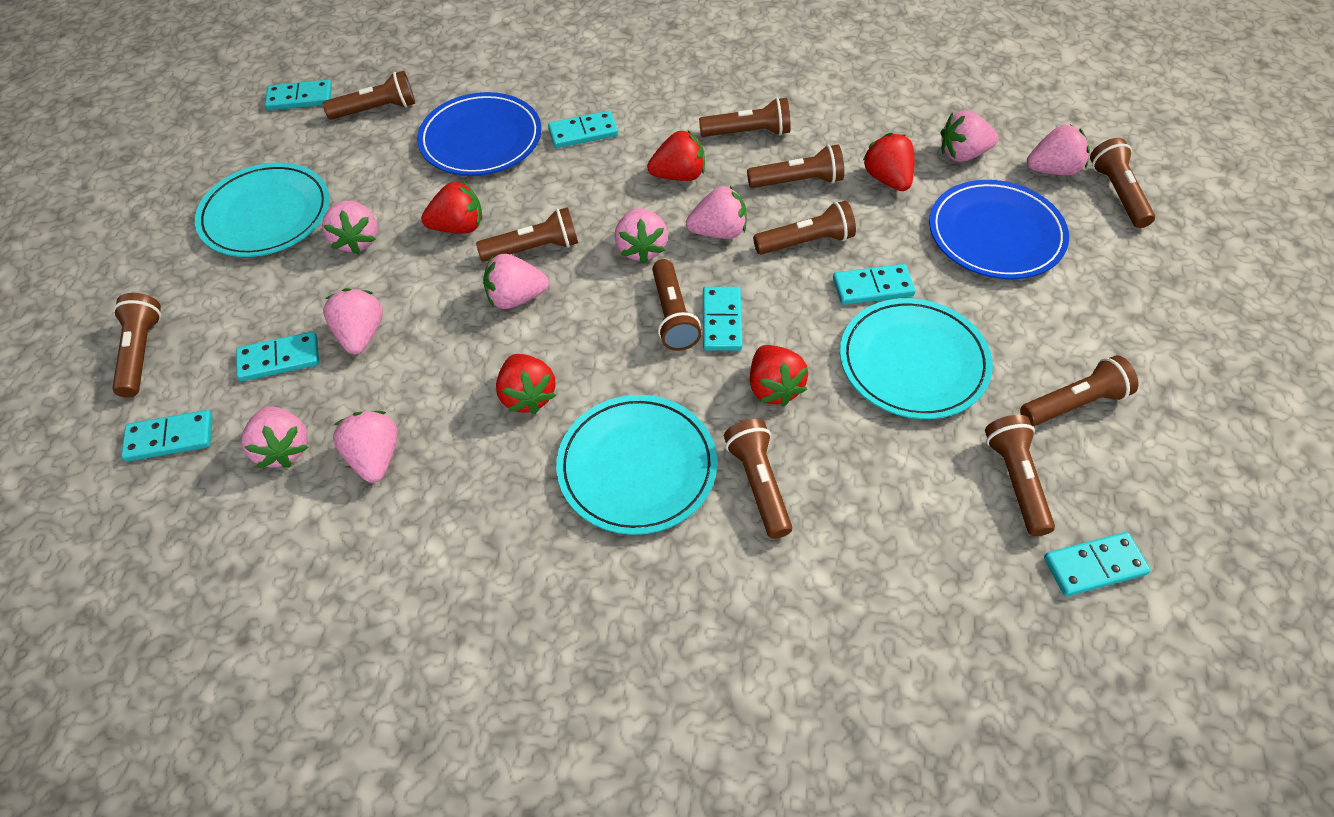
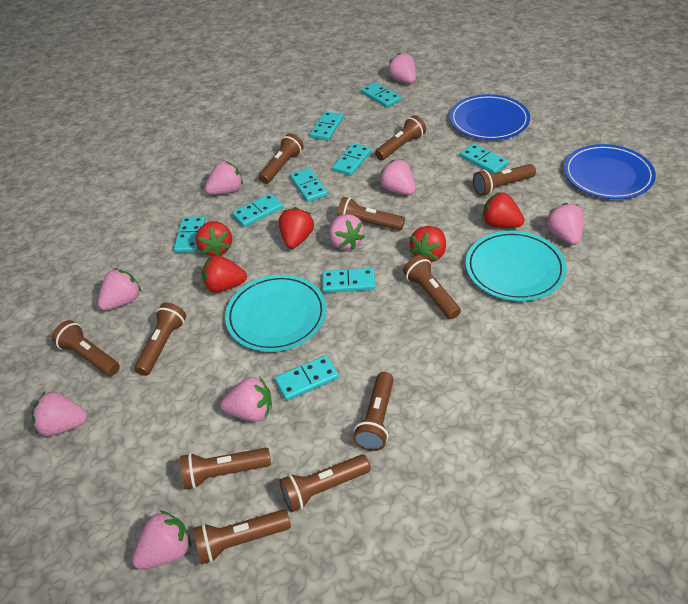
turquoise domino: 7 -> 9
turquoise plate: 3 -> 2

